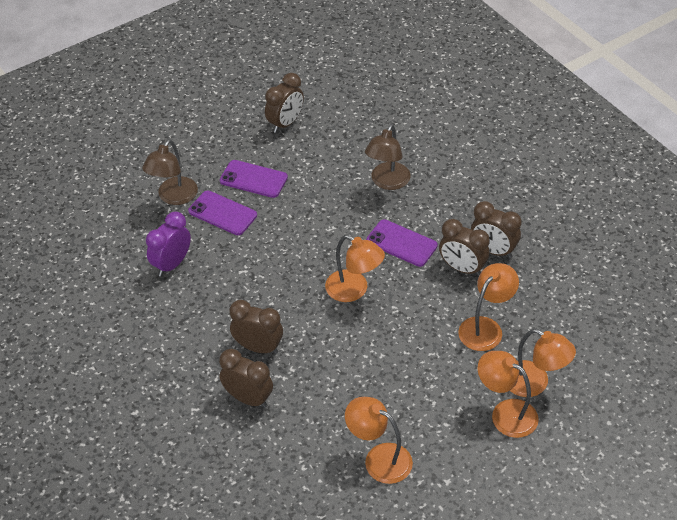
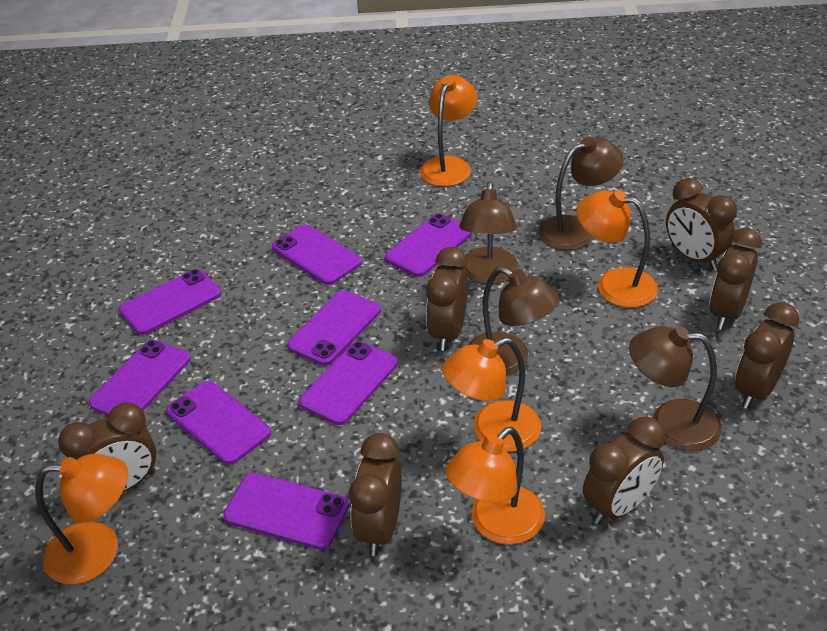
brown clock: 5 -> 7
brown lamp: 2 -> 4
purple clock: 1 -> 0
purple phone: 3 -> 8

